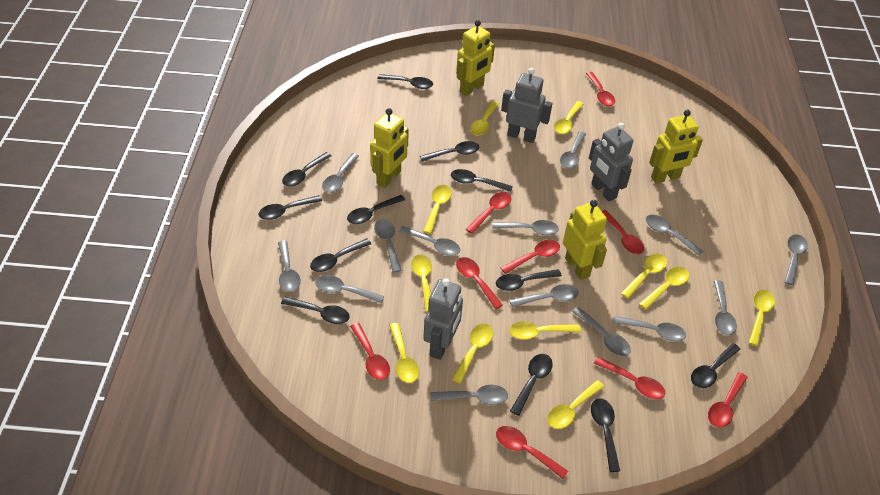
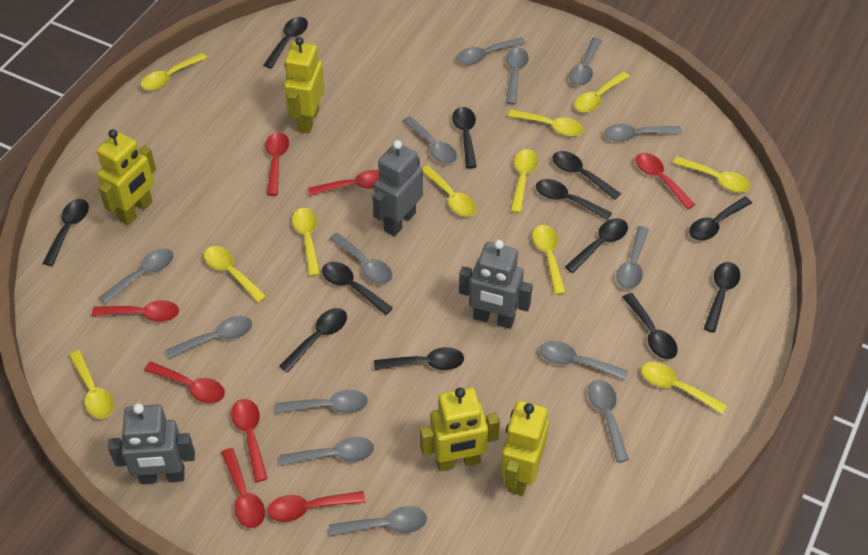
red spoon: 9 -> 8

